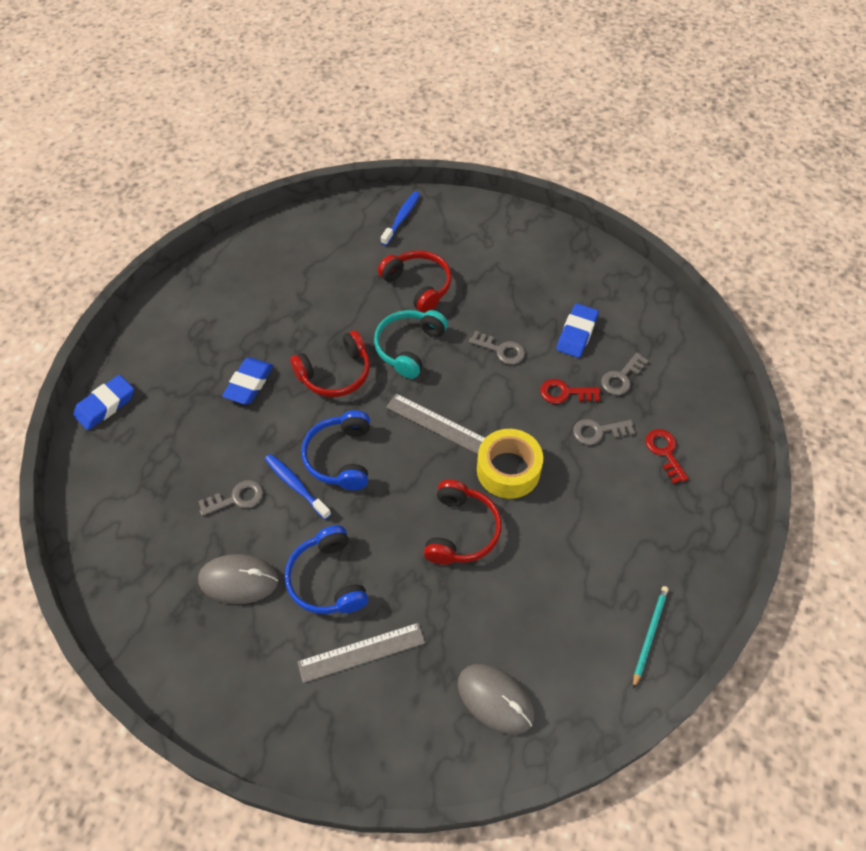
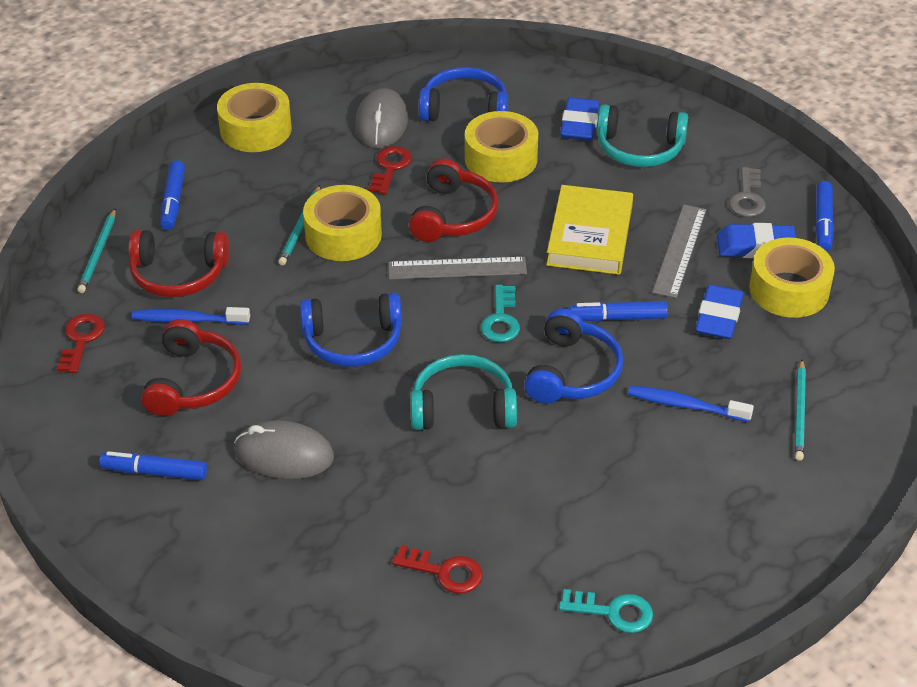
blue headphones: 2 -> 3
blue marker: 0 -> 4
grey key: 4 -> 1
red key: 2 -> 3
turquoise headphones: 1 -> 2
turquoise key: 0 -> 2
turquoise pencil: 1 -> 3
yellow book: 0 -> 1
yellow tape: 1 -> 4

